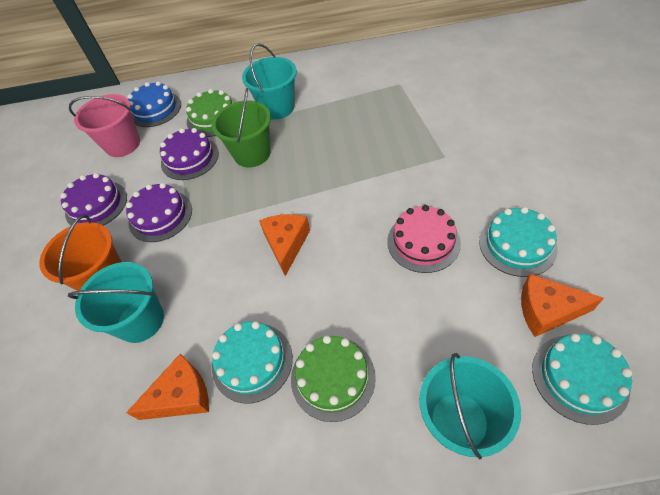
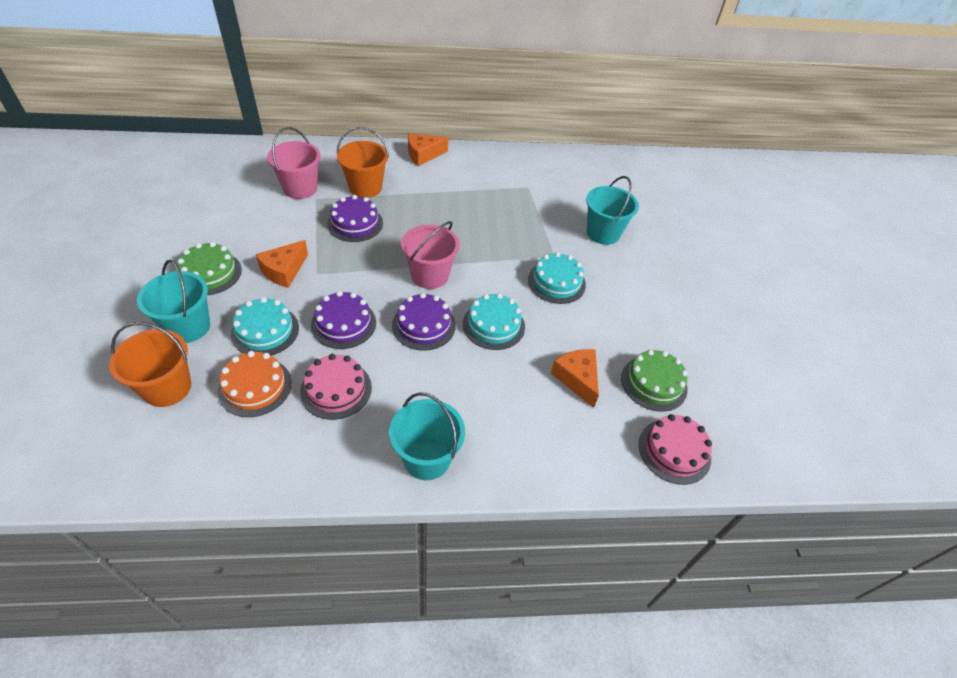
blue cake: 1 -> 0
green bucket: 1 -> 0
orange bucket: 1 -> 2
orange cake: 0 -> 1
pink bucket: 1 -> 2
pink cake: 1 -> 2

